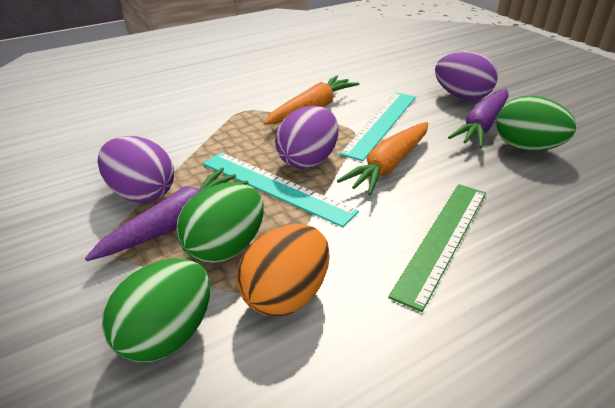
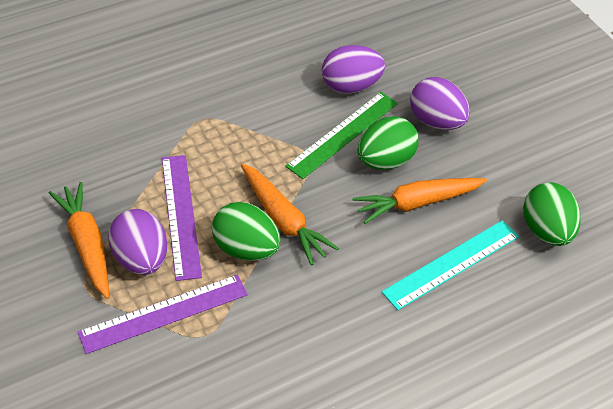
orange carrot: 2 -> 3
orange egg: 1 -> 0
purple carrot: 2 -> 0
purple ruler: 0 -> 2
turquoise ruler: 2 -> 1

